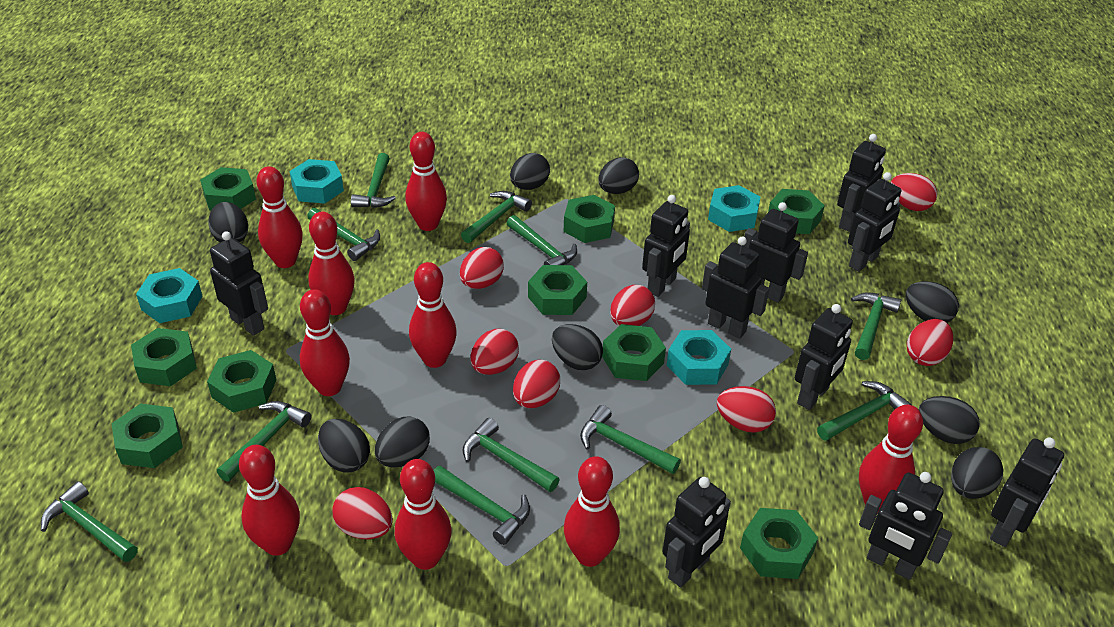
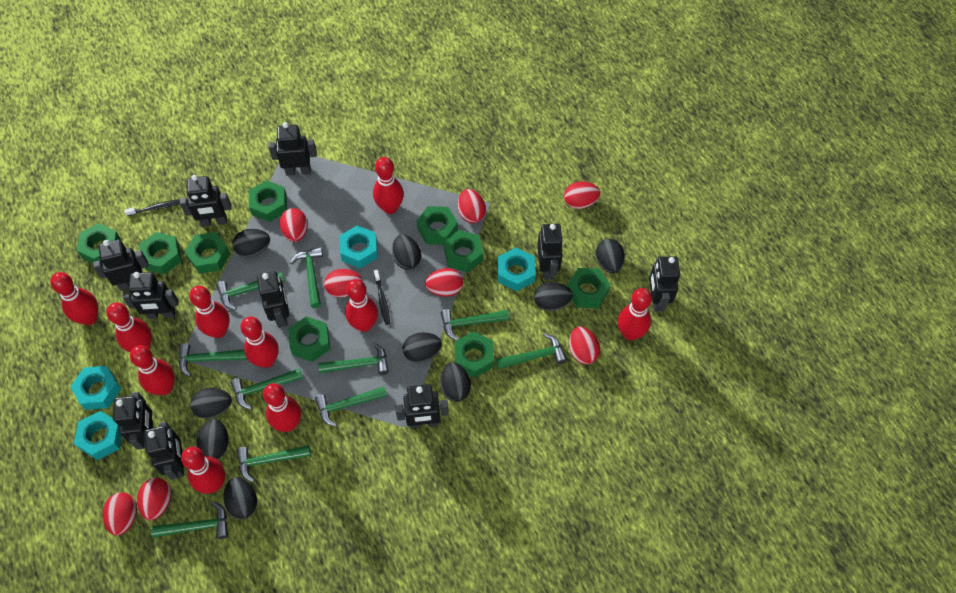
black toothbrush: 0 -> 2
green hammer: 11 -> 10
red bowling pin: 9 -> 10

